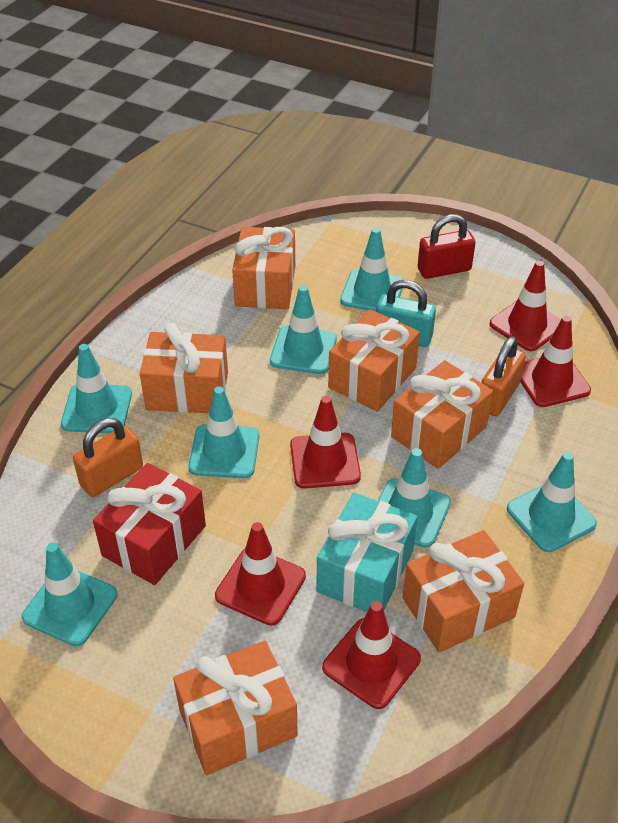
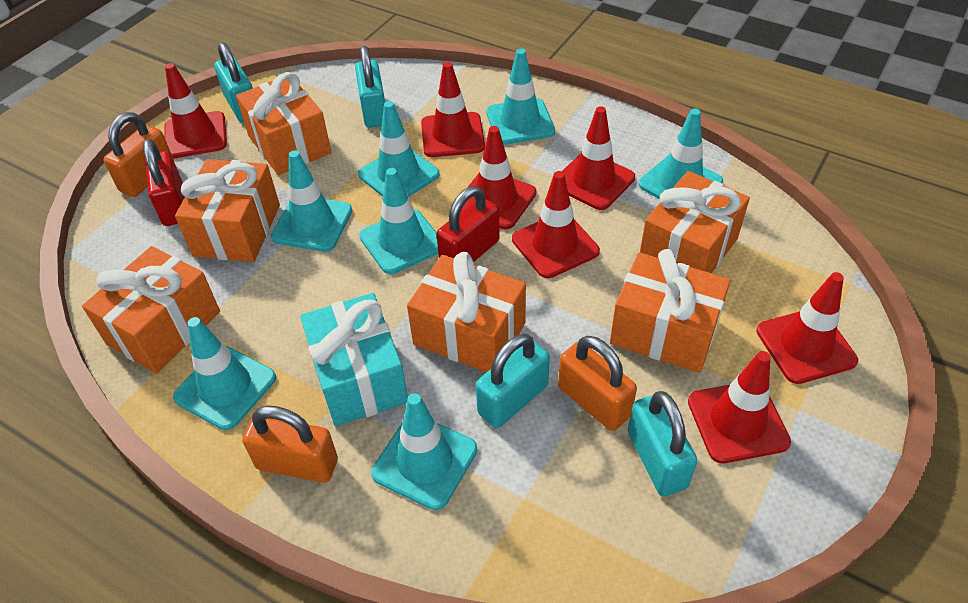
orange padlock: 2 -> 3
red gift: 1 -> 0
red padlock: 1 -> 2
red traffic cone: 5 -> 7
turquoise padlock: 1 -> 4

